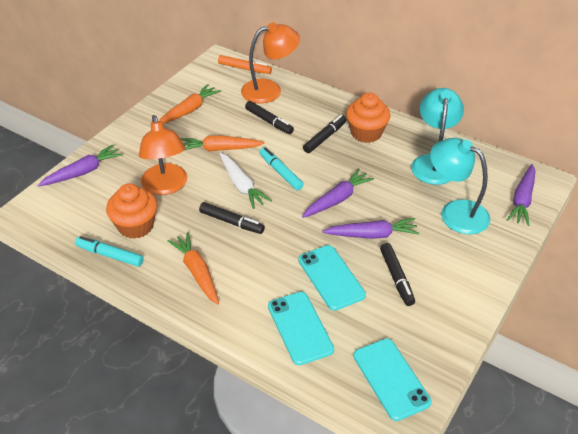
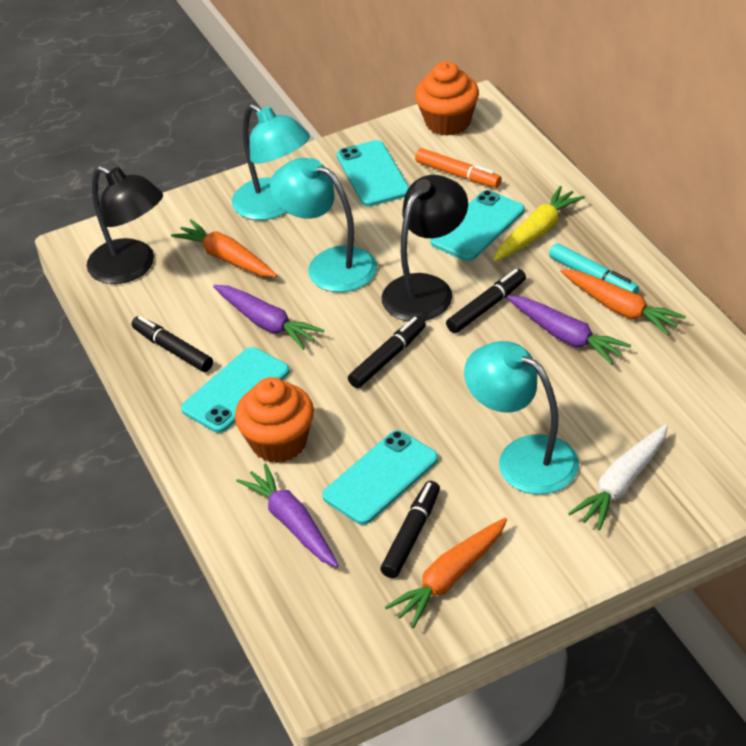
black lamp: 0 -> 2
orange lamp: 2 -> 0
purple carrot: 4 -> 3
turquoise lamp: 2 -> 3
turquoise marker: 2 -> 1
turquoise phone: 3 -> 4
yellow carrot: 0 -> 1

